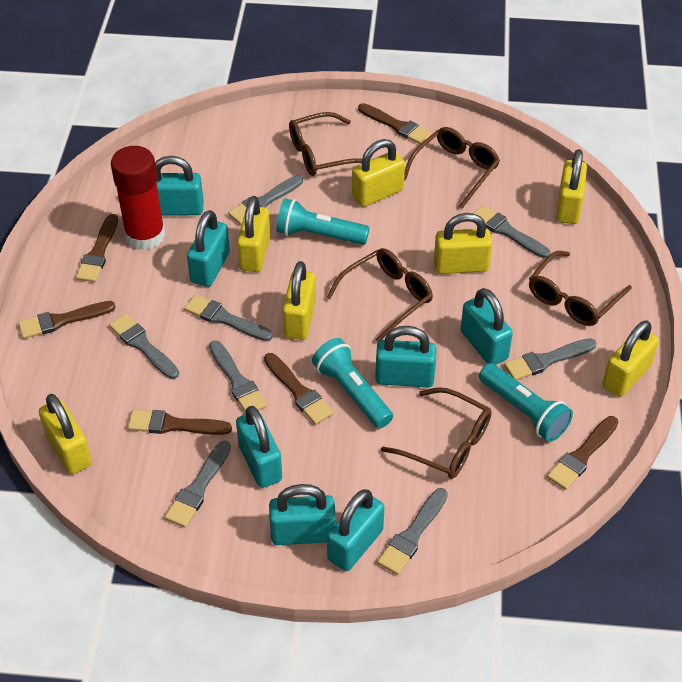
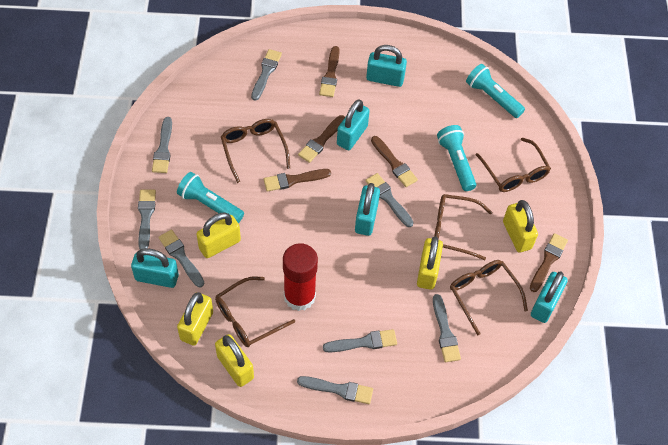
brown brush: 6 -> 5
turquoise padlock: 7 -> 5
yellow padlock: 7 -> 5

